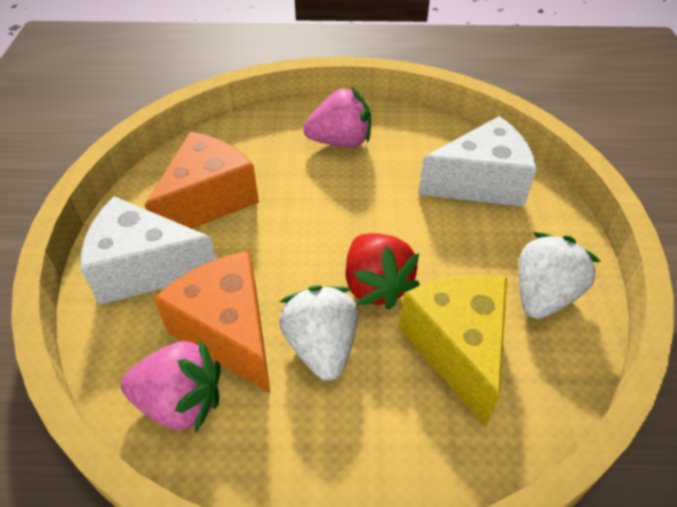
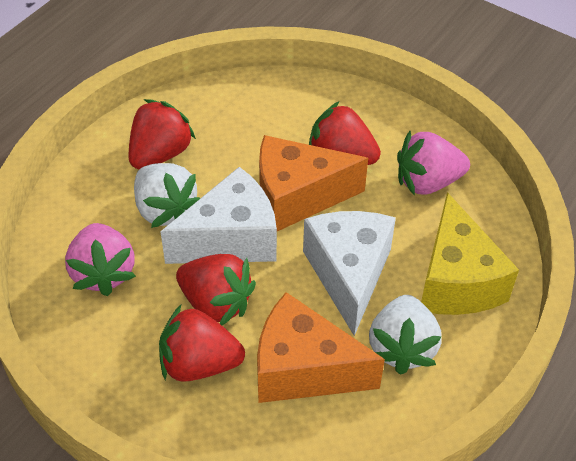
red strawberry: 1 -> 4

